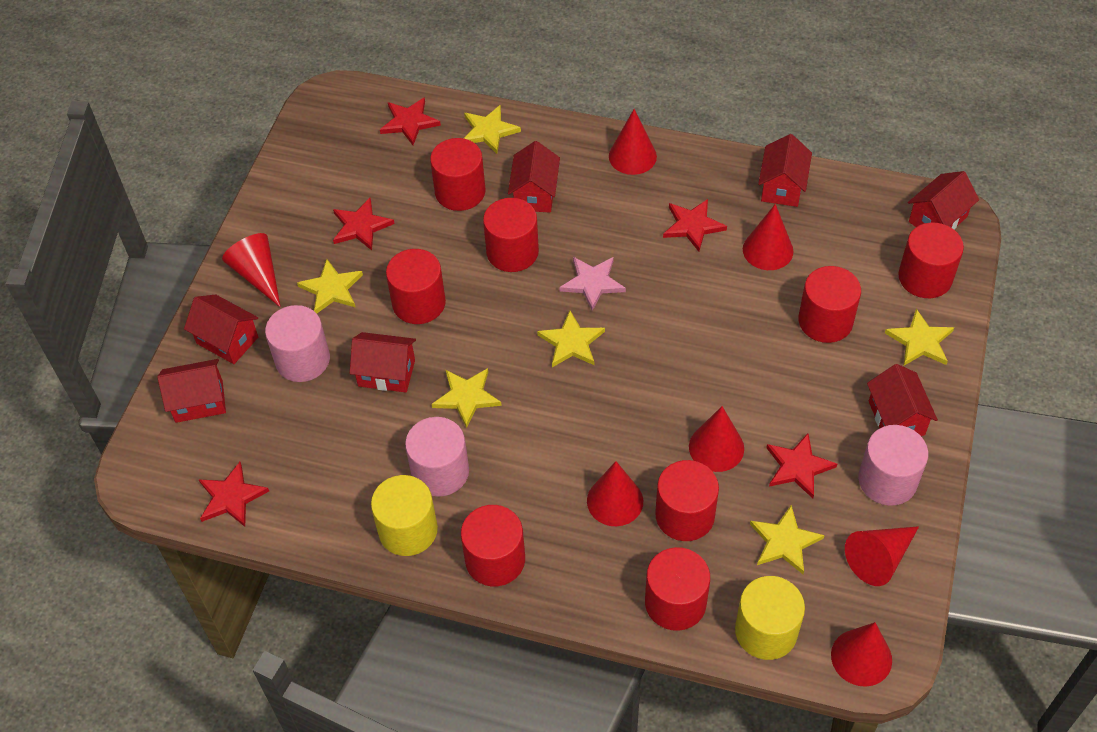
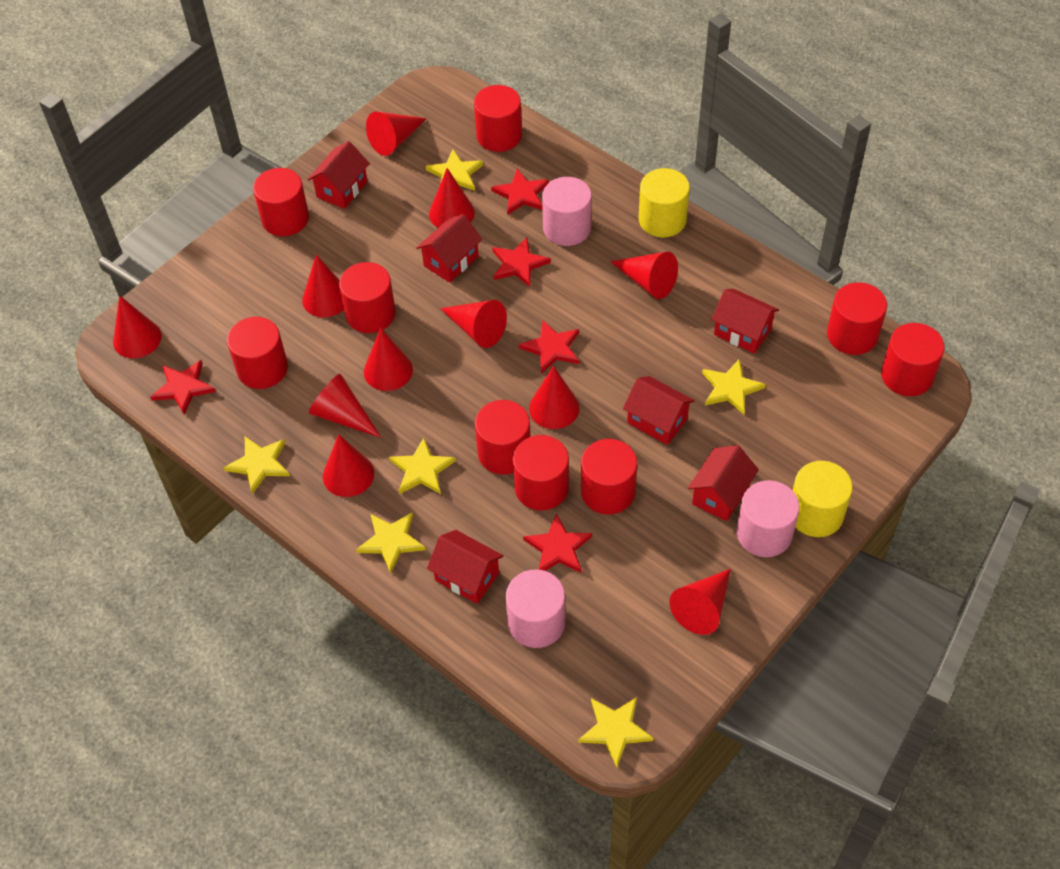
pink star: 1 -> 0
red cone: 7 -> 11
red cylinder: 8 -> 9
red house: 7 -> 6

